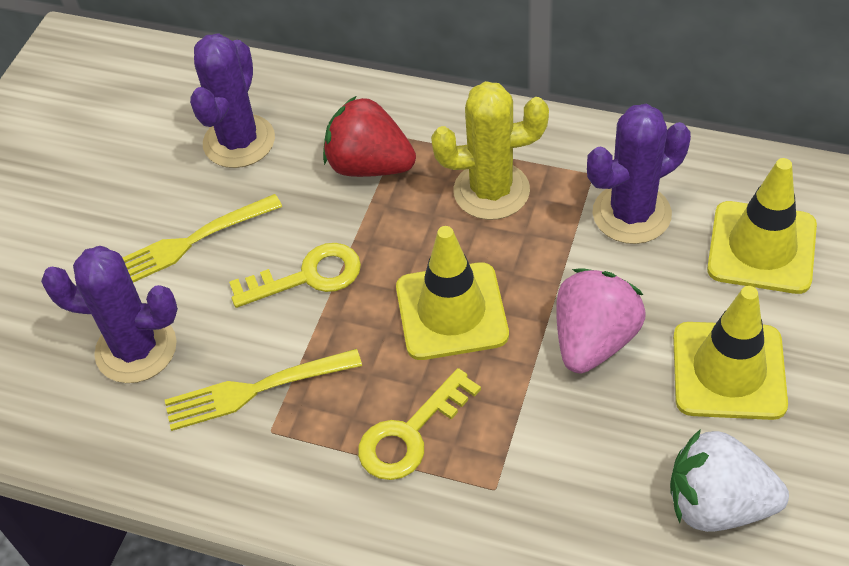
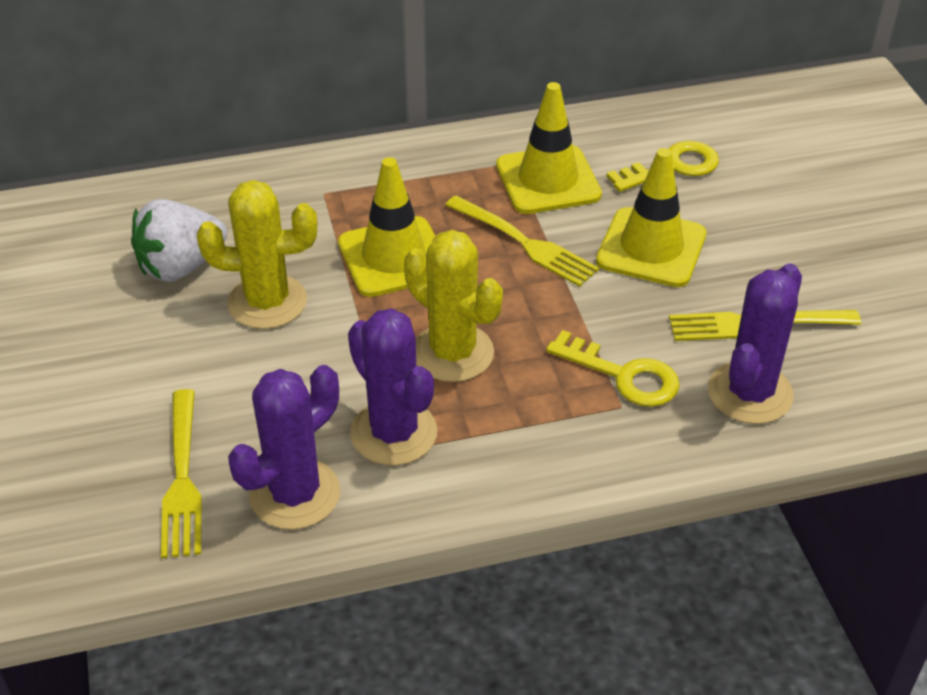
pink strawberry: 1 -> 0
red strawberry: 1 -> 0
yellow cactus: 1 -> 2
yellow fork: 2 -> 3

